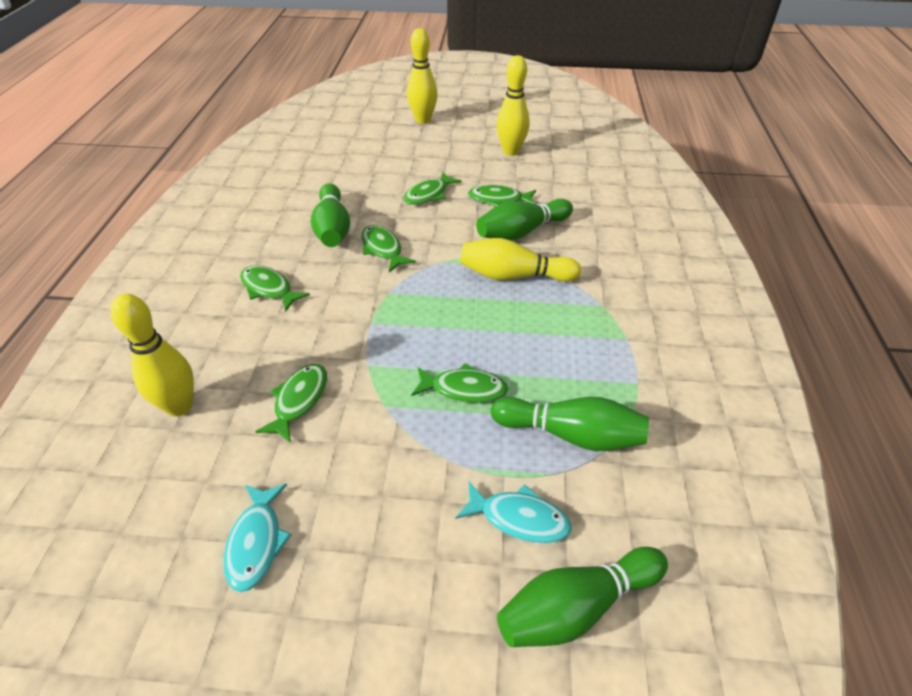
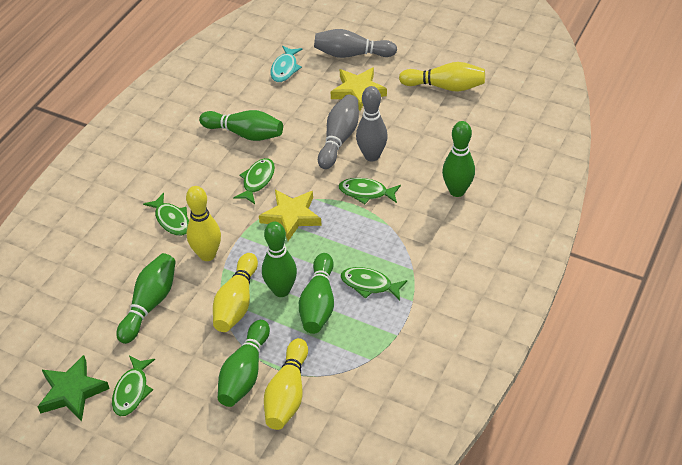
green bowling pin: 4 -> 6
green fish: 6 -> 5
green star: 0 -> 1
grey bowling pin: 0 -> 3
turquoise fish: 2 -> 1
yellow star: 0 -> 2

